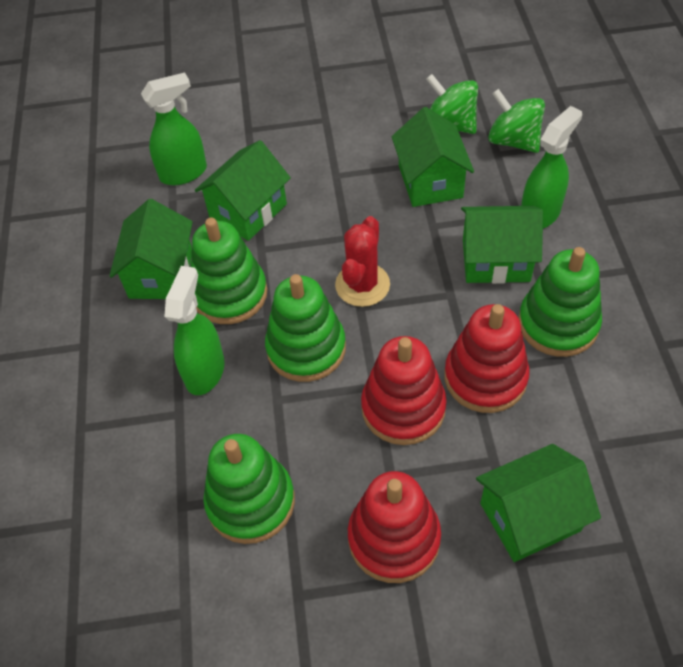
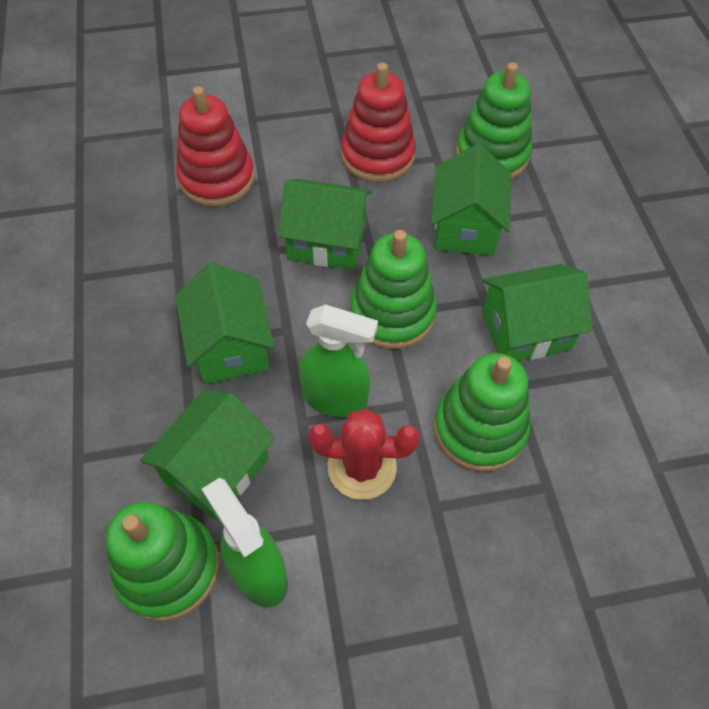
green spinning top: 2 -> 0
green spray bottle: 3 -> 2
red stacking toy: 3 -> 2

